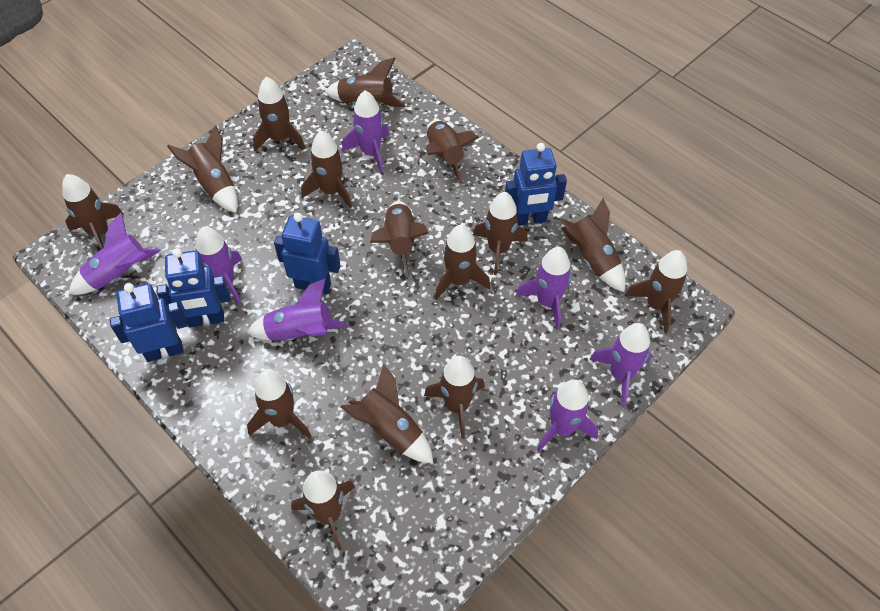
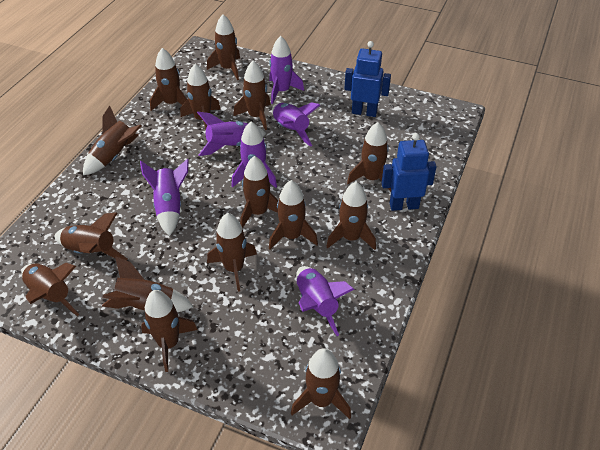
blue robot: 4 -> 2
purple rocket: 7 -> 6

